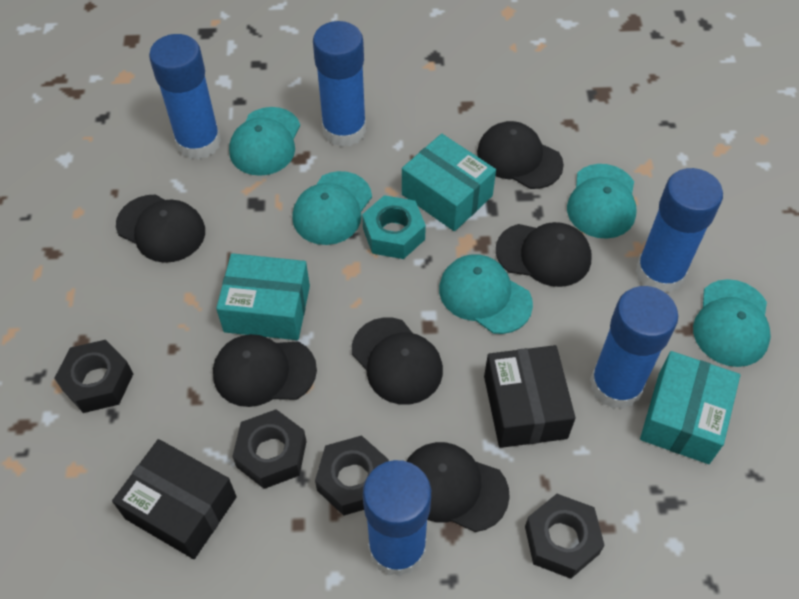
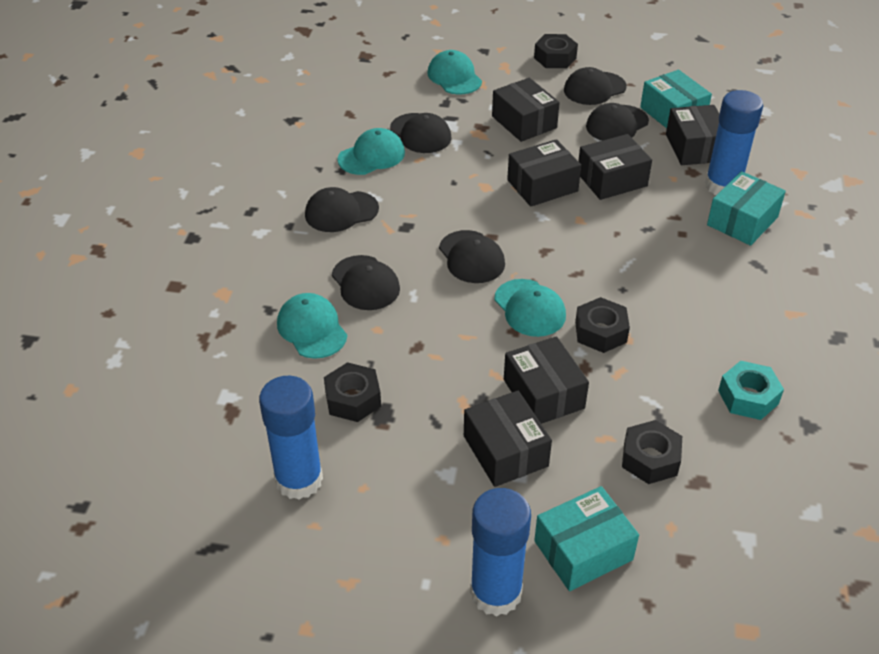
black box: 2 -> 6
blue glue stick: 5 -> 3
turquoise cap: 5 -> 4

